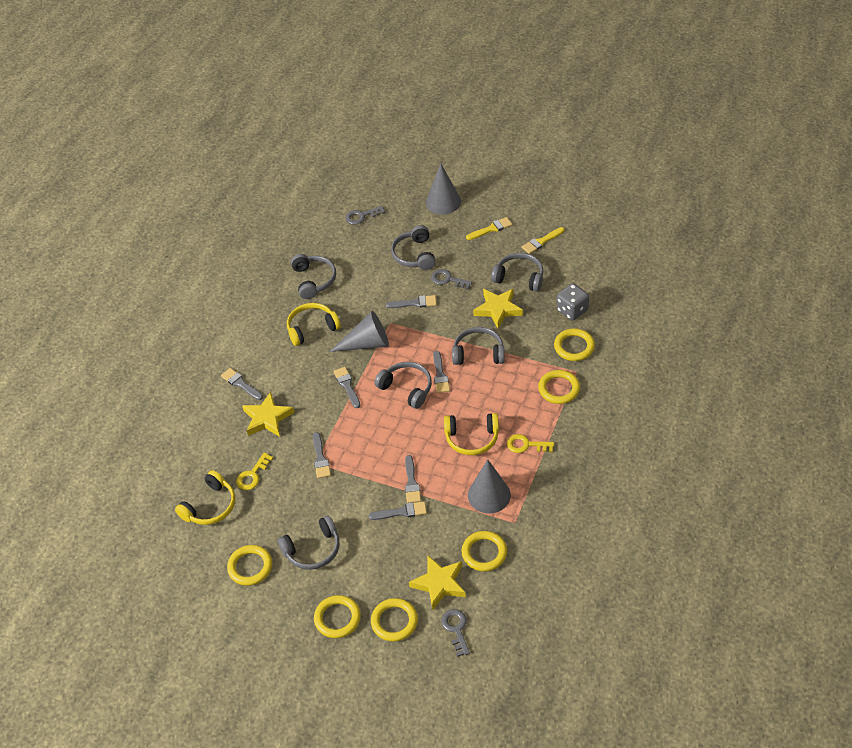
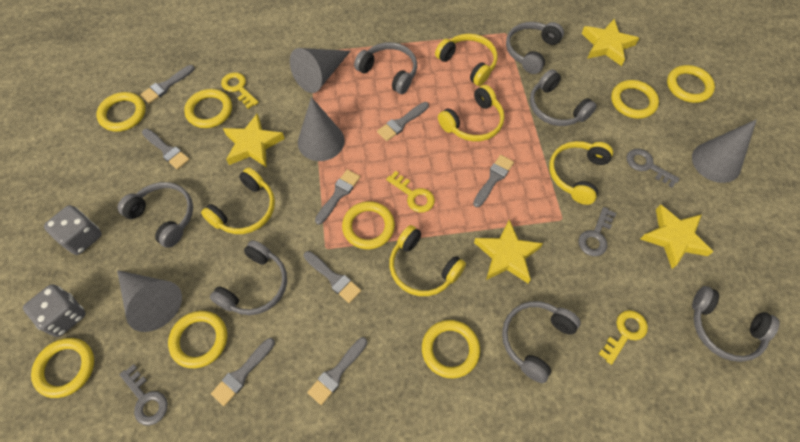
grey brush: 7 -> 8
grey cone: 3 -> 4
grey dice: 1 -> 2
grey headphones: 6 -> 7
yellow brush: 2 -> 0
yellow headphones: 3 -> 5
yellow key: 2 -> 3
yellow ring: 6 -> 8
yellow star: 3 -> 4

